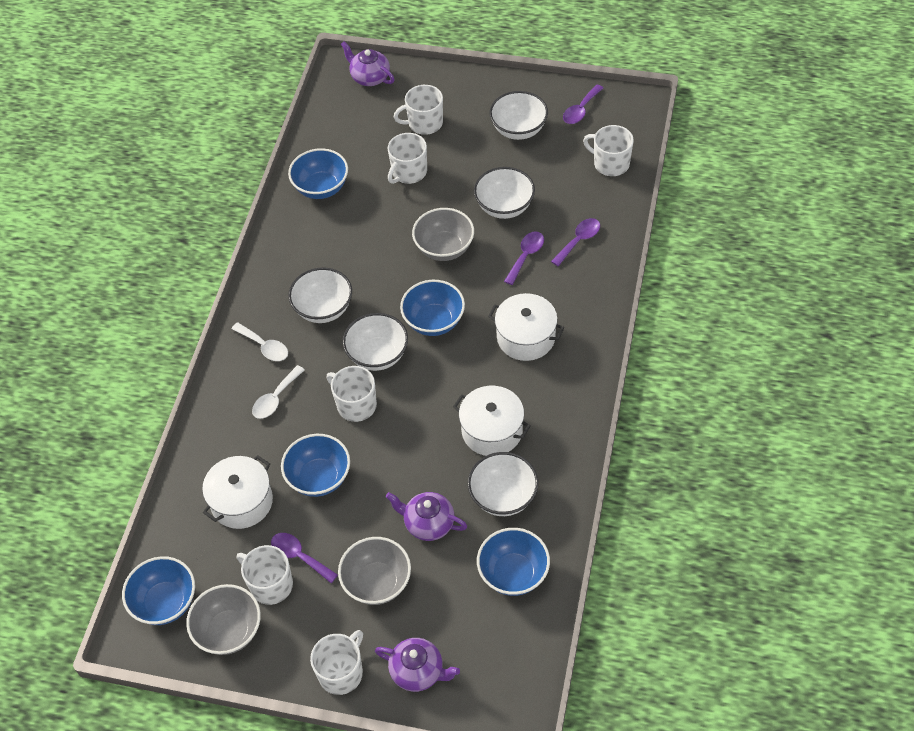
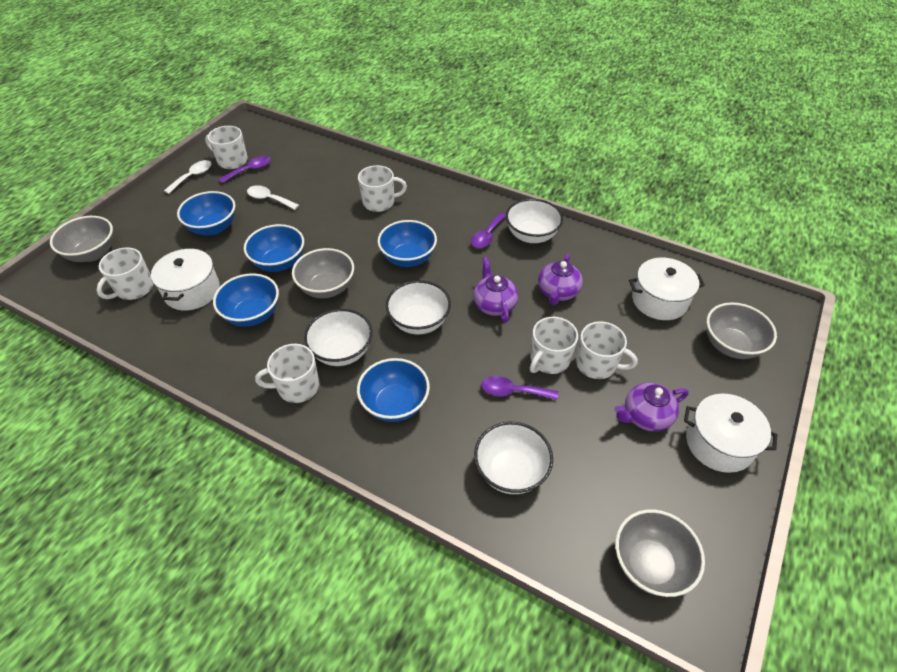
grey bowl: 3 -> 4
purple spoon: 4 -> 3
white bowl: 5 -> 4

